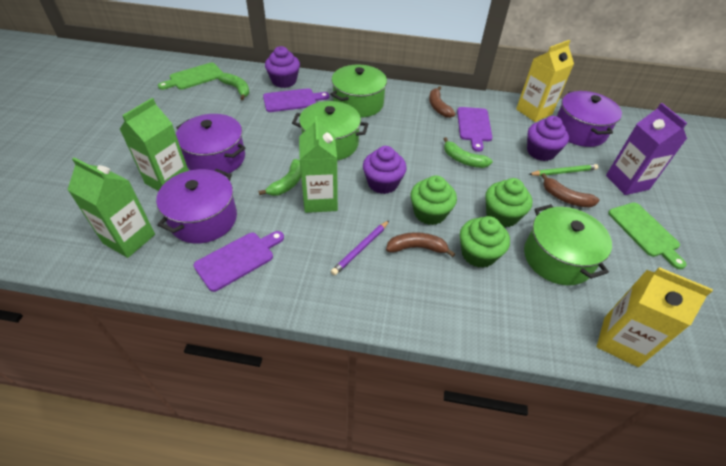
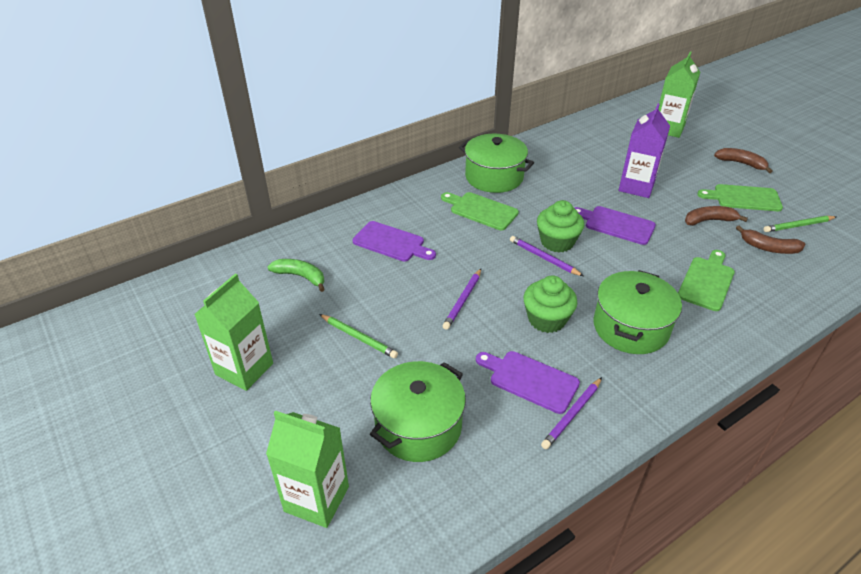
green banana: 3 -> 1
green cupcake: 3 -> 2
green cutting board: 2 -> 3
green pencil: 1 -> 2
purple cupcake: 3 -> 0
purple pencil: 1 -> 3
purple pot: 3 -> 0
yellow carton: 2 -> 0

